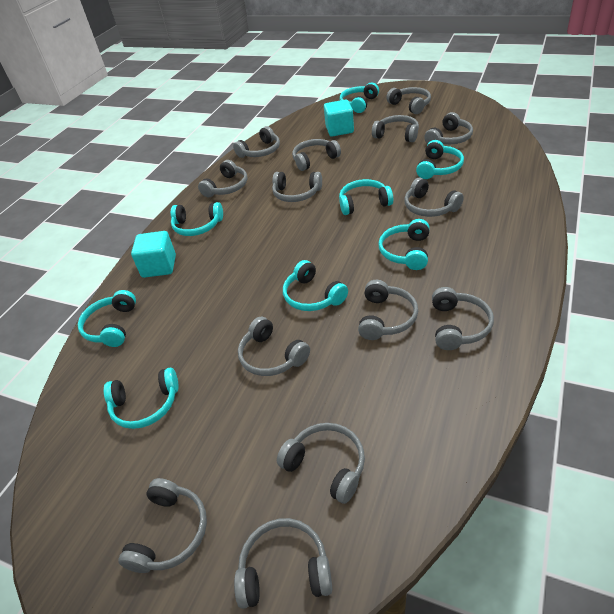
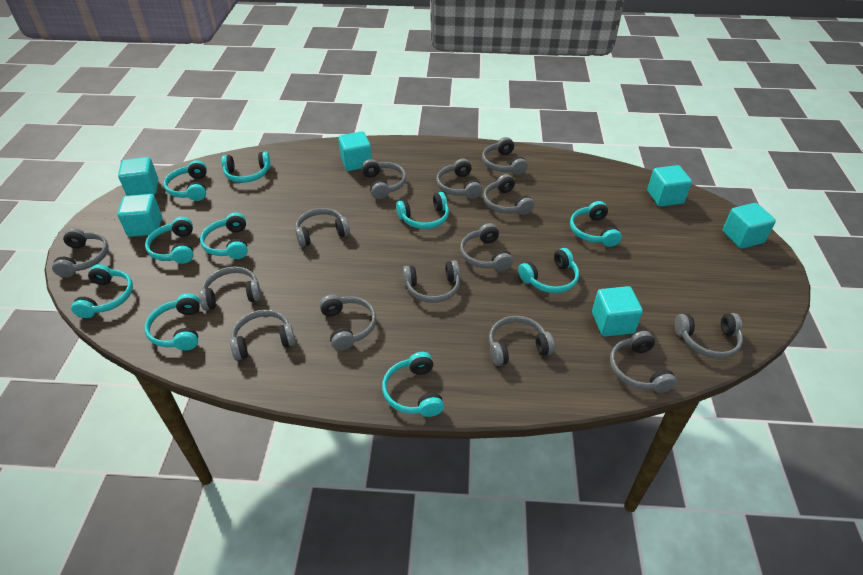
turquoise cube: 2 -> 6
turquoise headphones: 8 -> 10

